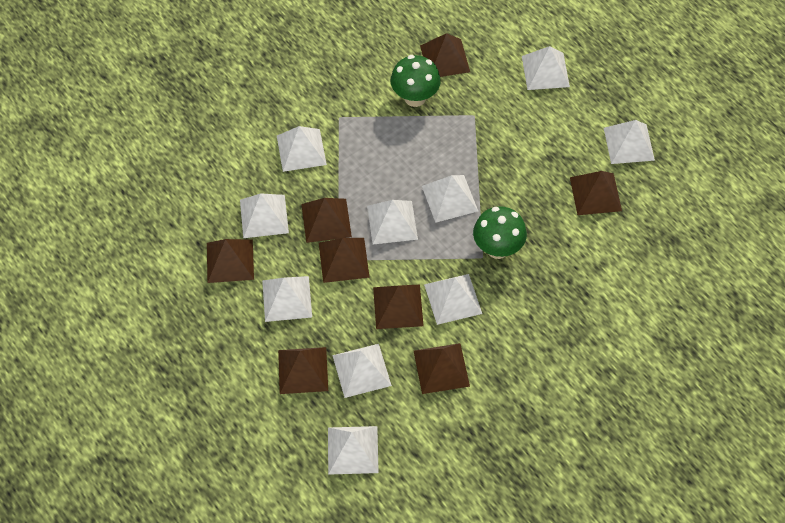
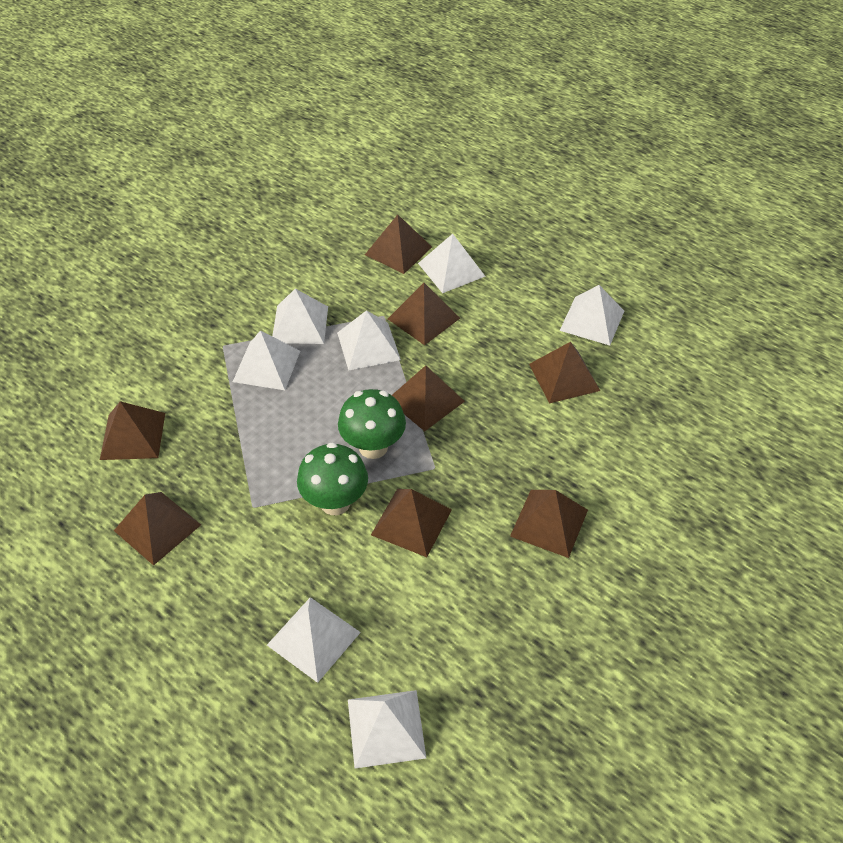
white pyramid: 10 -> 7

